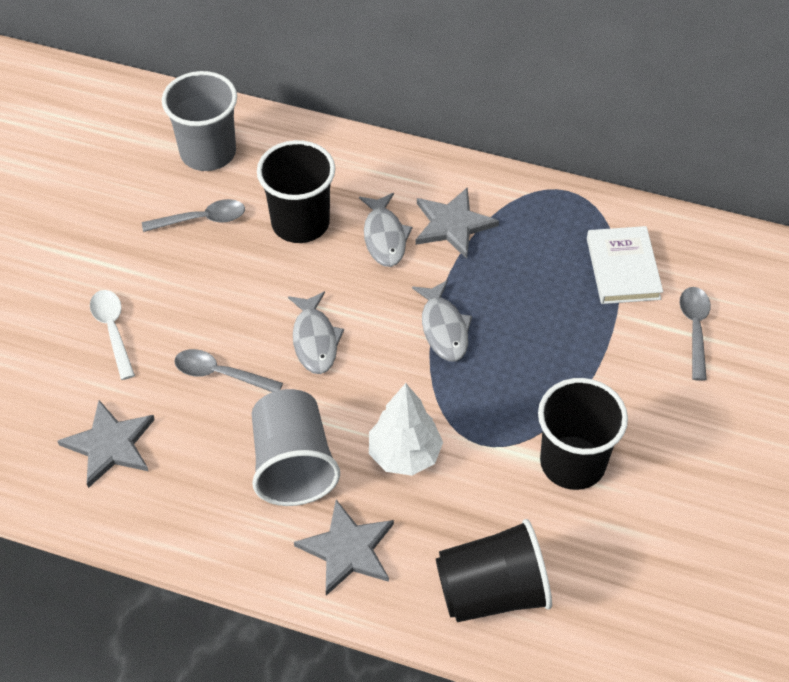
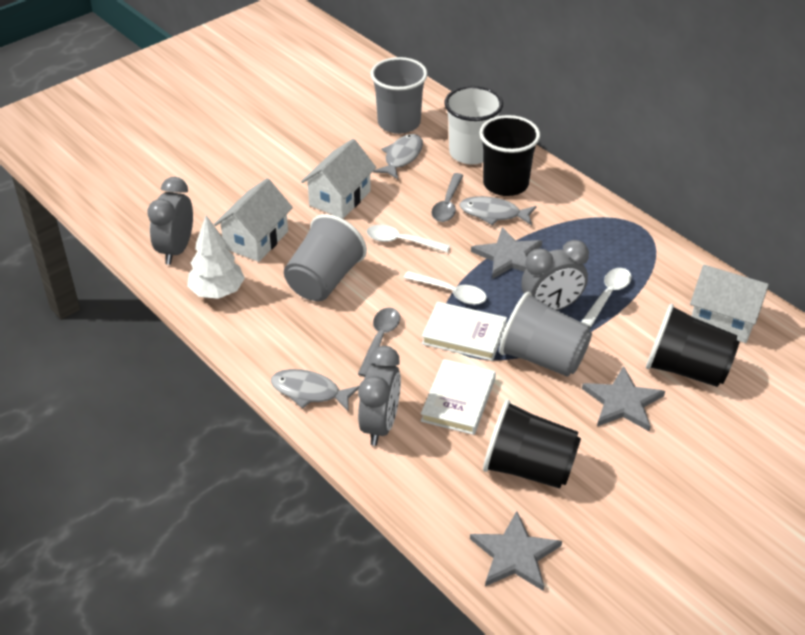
grey clock: 0 -> 3
grey cup: 2 -> 3
grey spoon: 3 -> 2
white book: 1 -> 2
white cup: 0 -> 1
white house: 0 -> 3
white spoon: 1 -> 3

